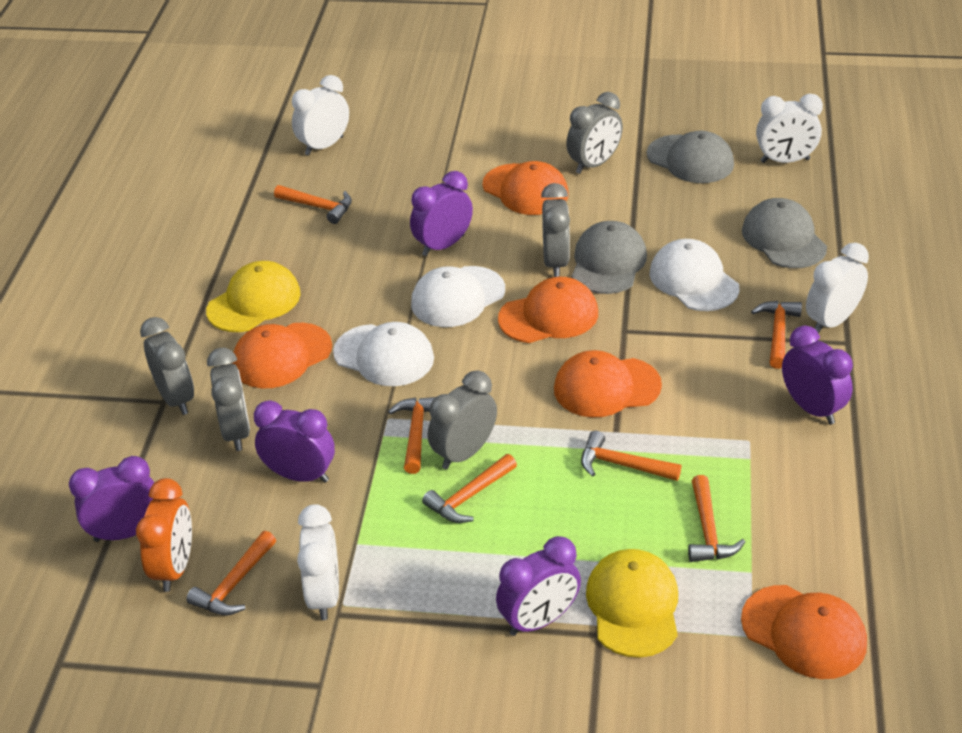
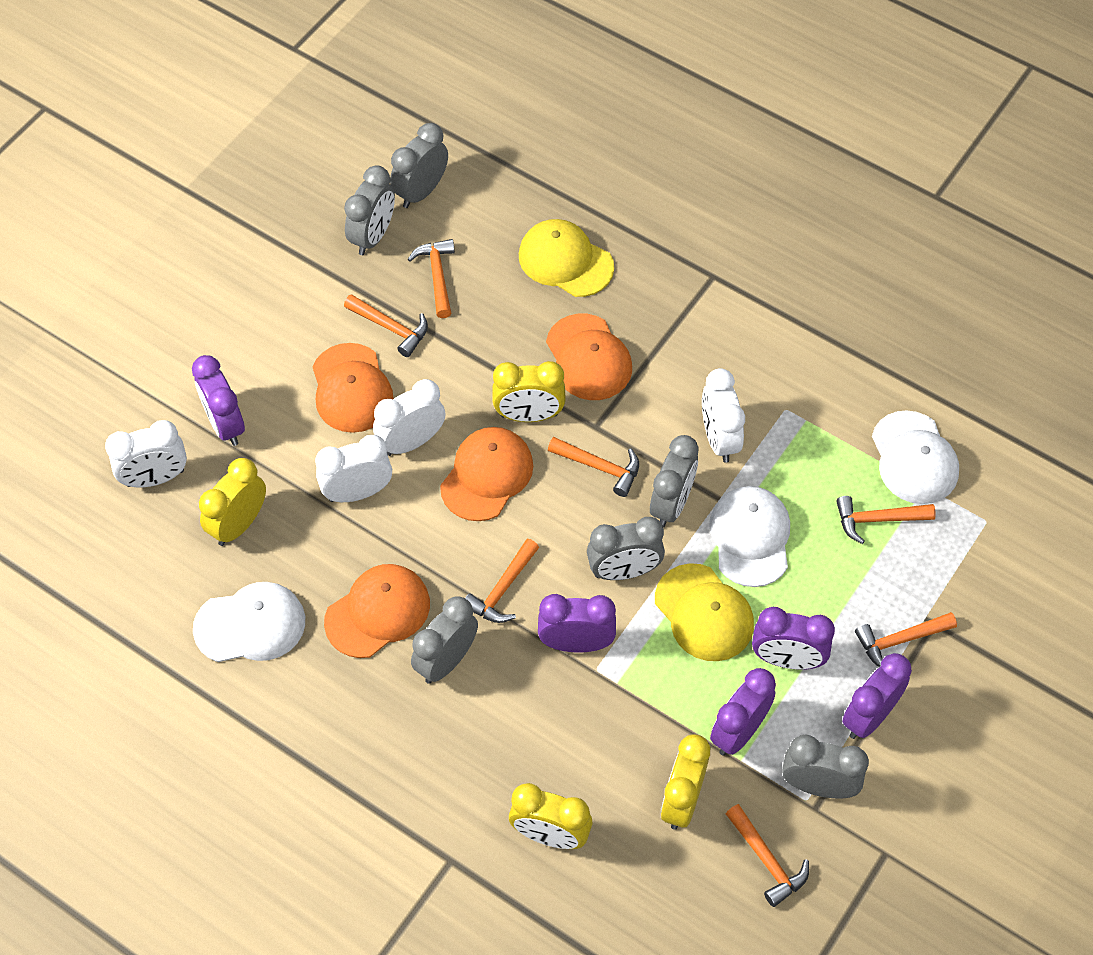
grey cap: 3 -> 0
grey clock: 5 -> 6
orange cap: 5 -> 4
orange clock: 1 -> 0
yellow clock: 0 -> 4

